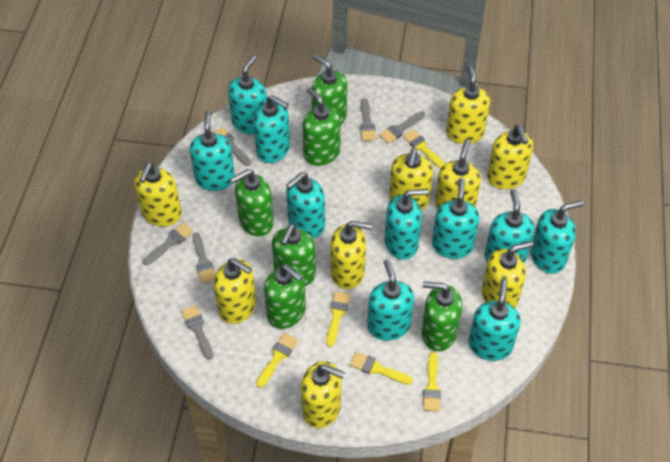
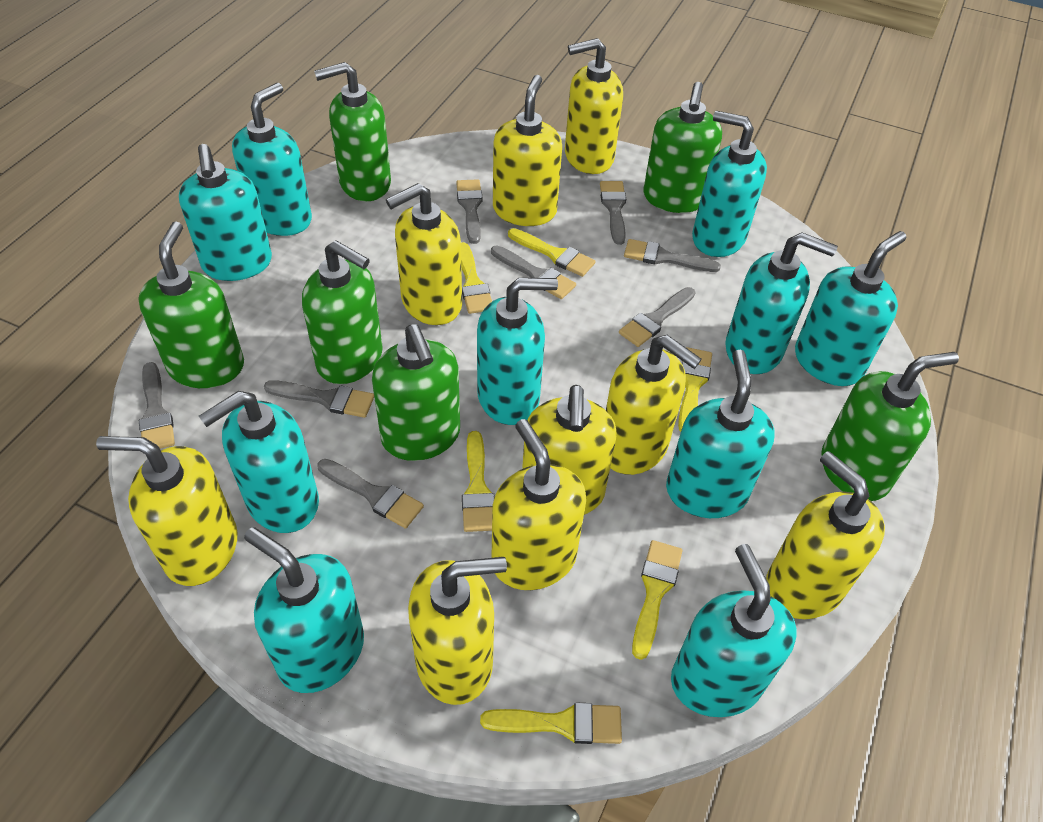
grey brush: 6 -> 8
yellow brush: 5 -> 6

